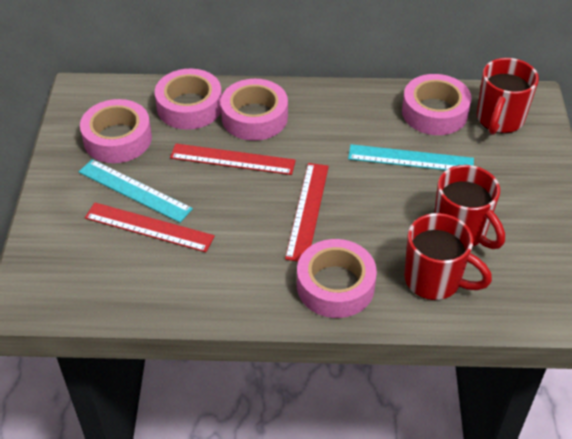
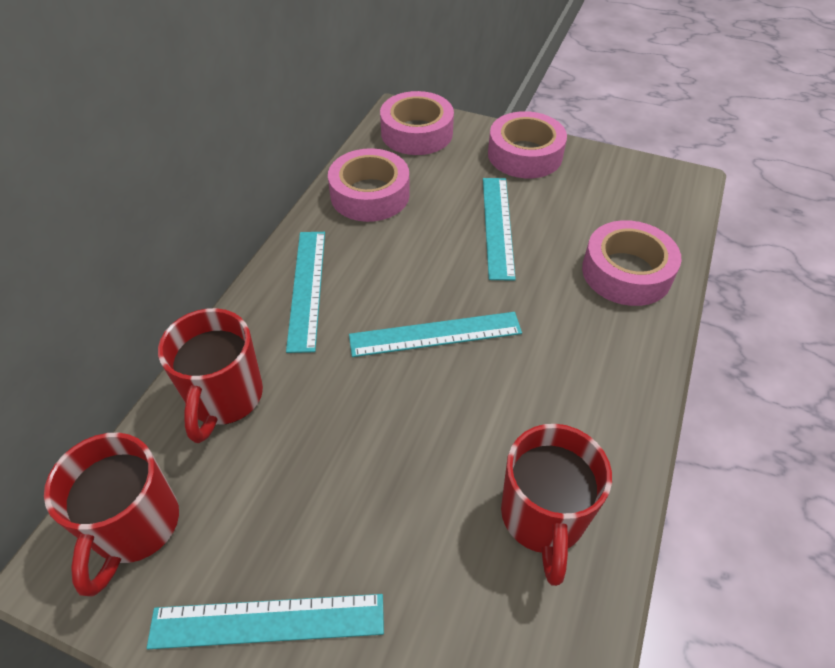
pink tape: 5 -> 4
red ruler: 3 -> 0
turquoise ruler: 2 -> 4

